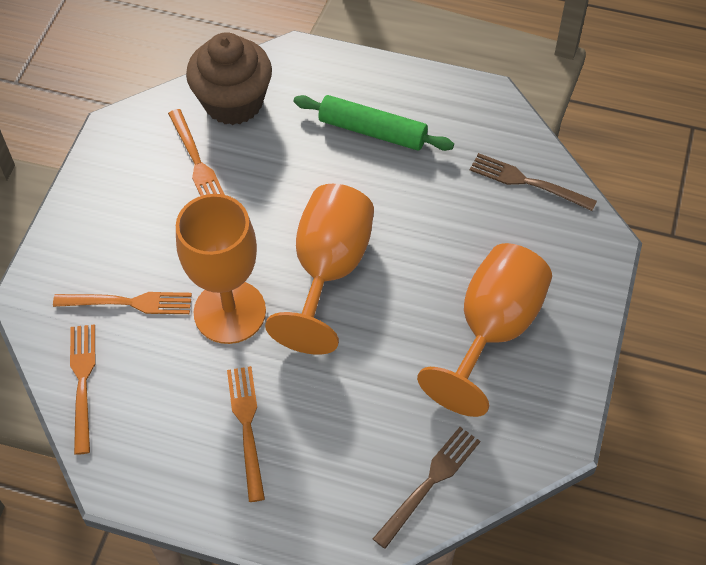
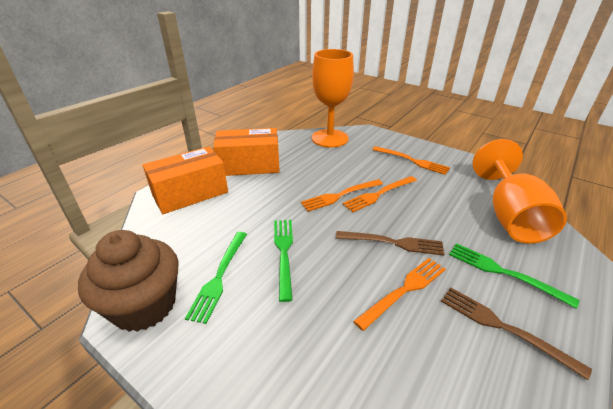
green fork: 0 -> 3
green rolling pin: 1 -> 0
orange box: 0 -> 2
orange goblet: 3 -> 2

